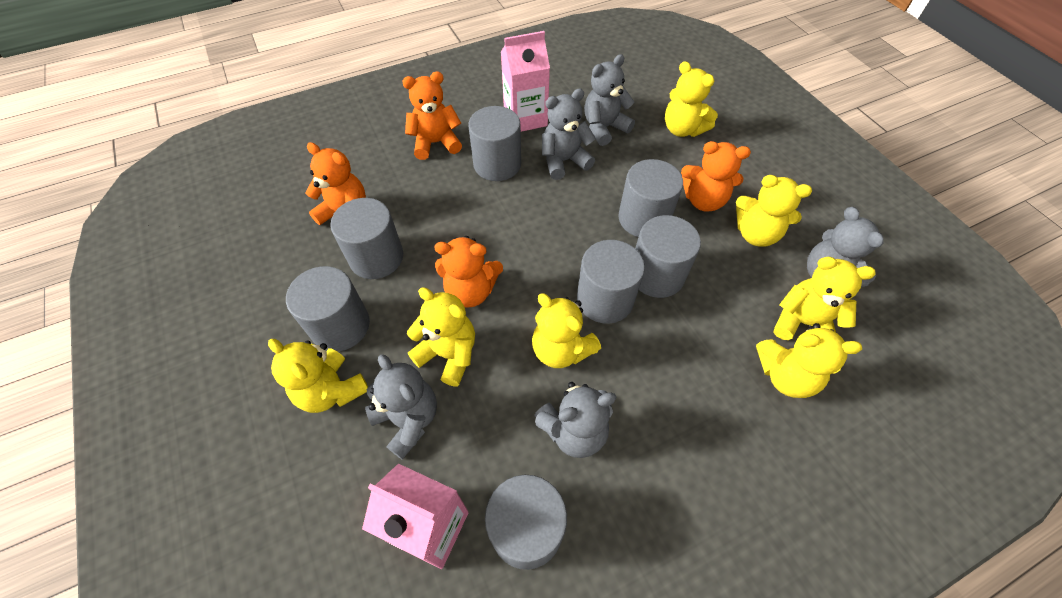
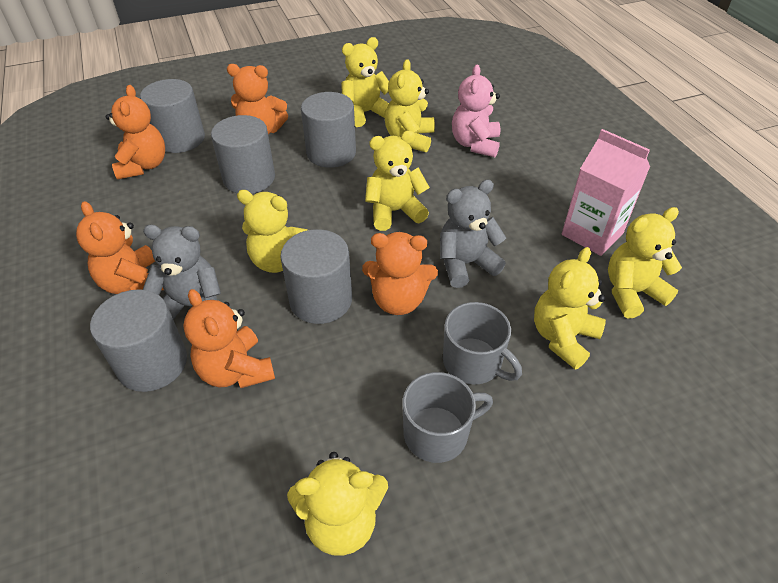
grey cylinder: 7 -> 5
grey mug: 0 -> 2
grey teddy bear: 5 -> 2
orange teddy bear: 4 -> 5
pink carton: 2 -> 1
pink teddy bear: 0 -> 1

